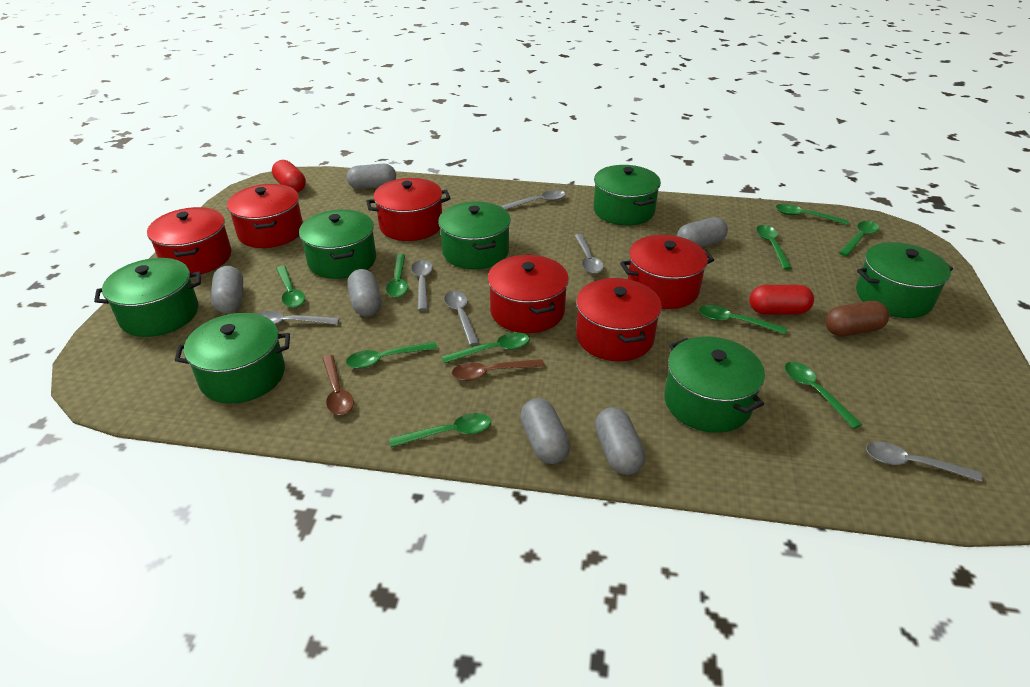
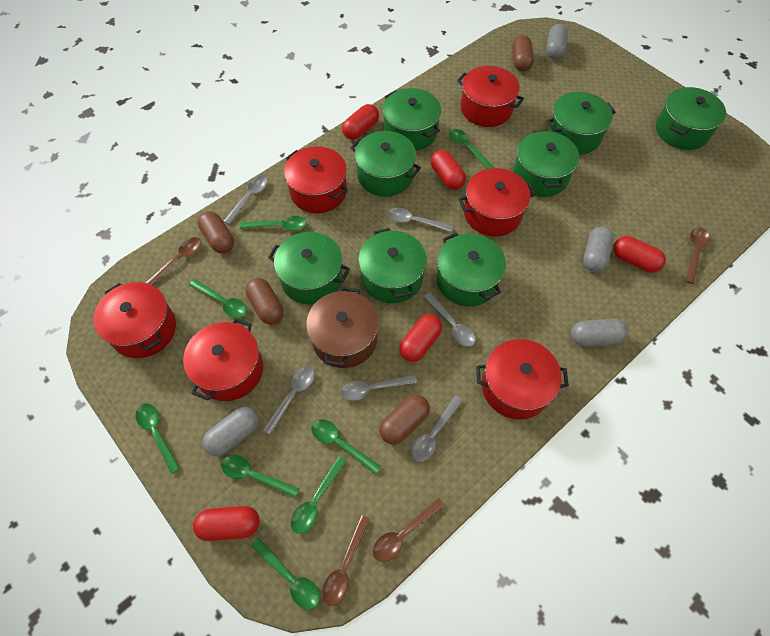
brown capsule: 1 -> 4
brown pot: 0 -> 1
brown spoon: 2 -> 4
green pot: 7 -> 8
green spoon: 10 -> 8
grey capsule: 6 -> 4
red capsule: 2 -> 5

